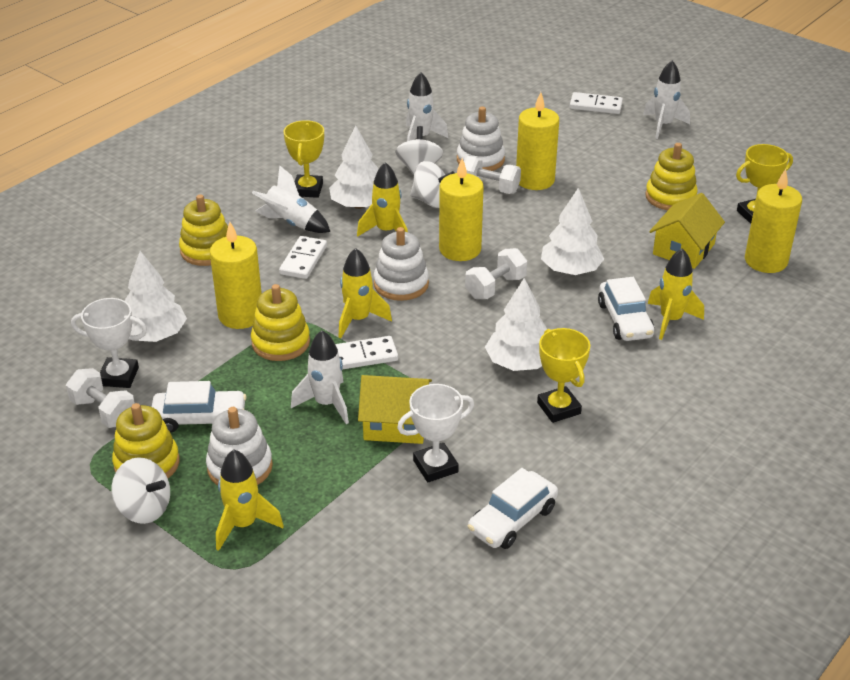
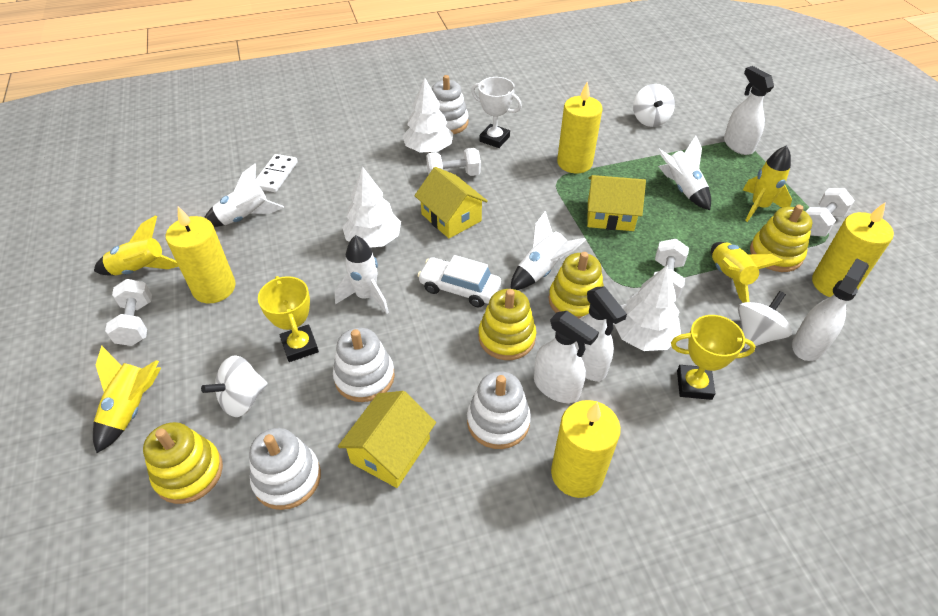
white car: 3 -> 1
white domino: 3 -> 1
white dumbbell: 3 -> 4
white spray bottle: 0 -> 4
white stacking toy: 3 -> 4
white tree: 4 -> 3
white trophy: 2 -> 1
yellow house: 2 -> 3
yellow trophy: 3 -> 2

